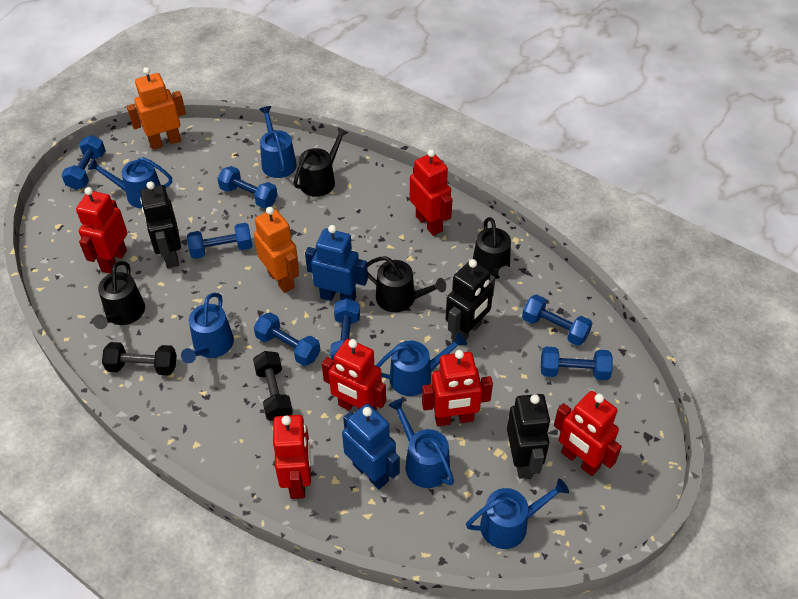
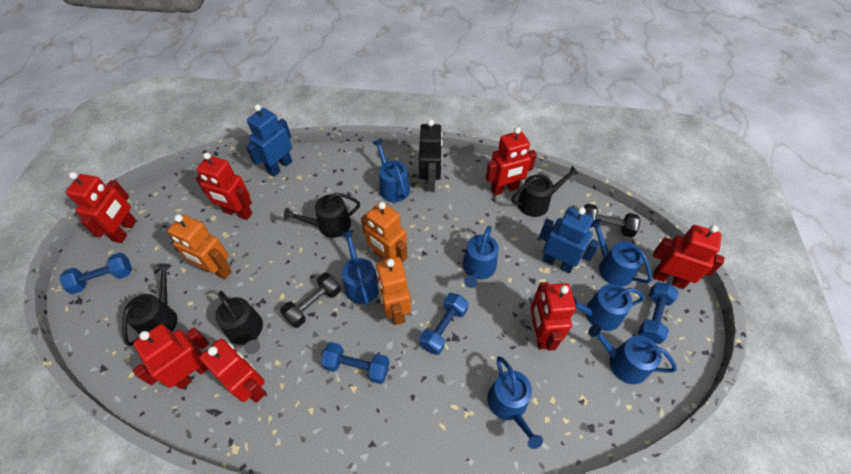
black robot: 3 -> 1
blue dumbbell: 7 -> 4
blue watering can: 6 -> 7
orange robot: 2 -> 3
red robot: 6 -> 7

